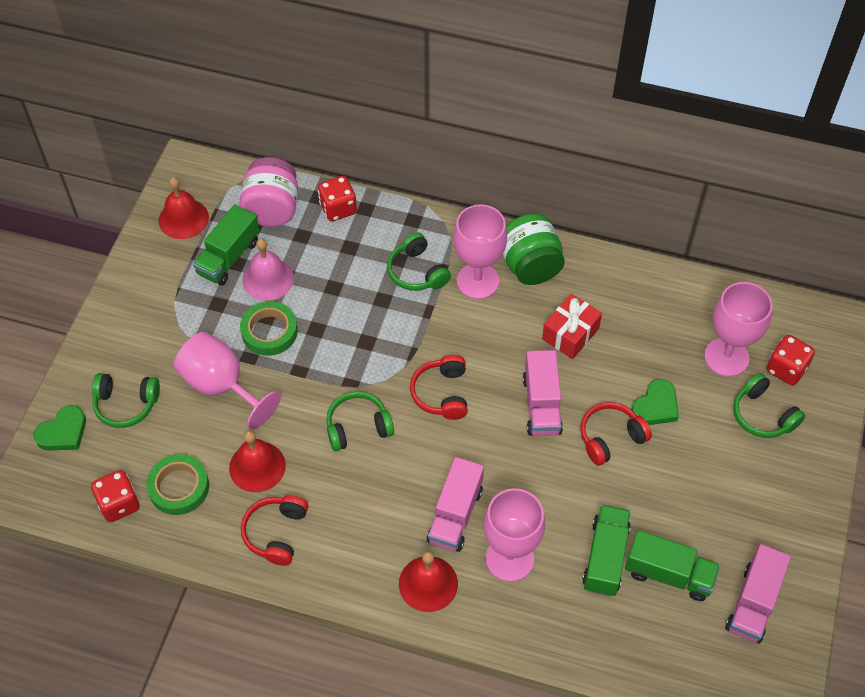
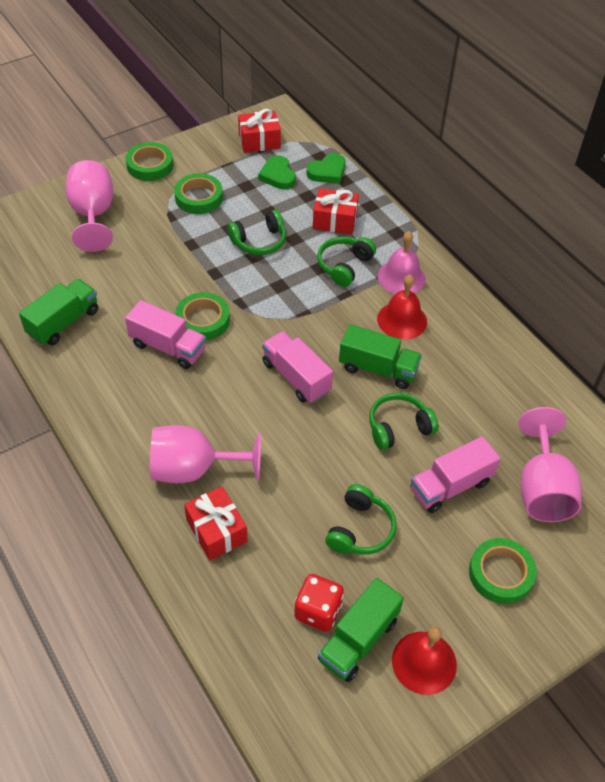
green jar: 1 -> 0
green tape: 2 -> 4
pink goblet: 4 -> 3
pink jar: 1 -> 0
red bell: 3 -> 2
red dice: 3 -> 1
red gift: 1 -> 3
red headphones: 3 -> 0

